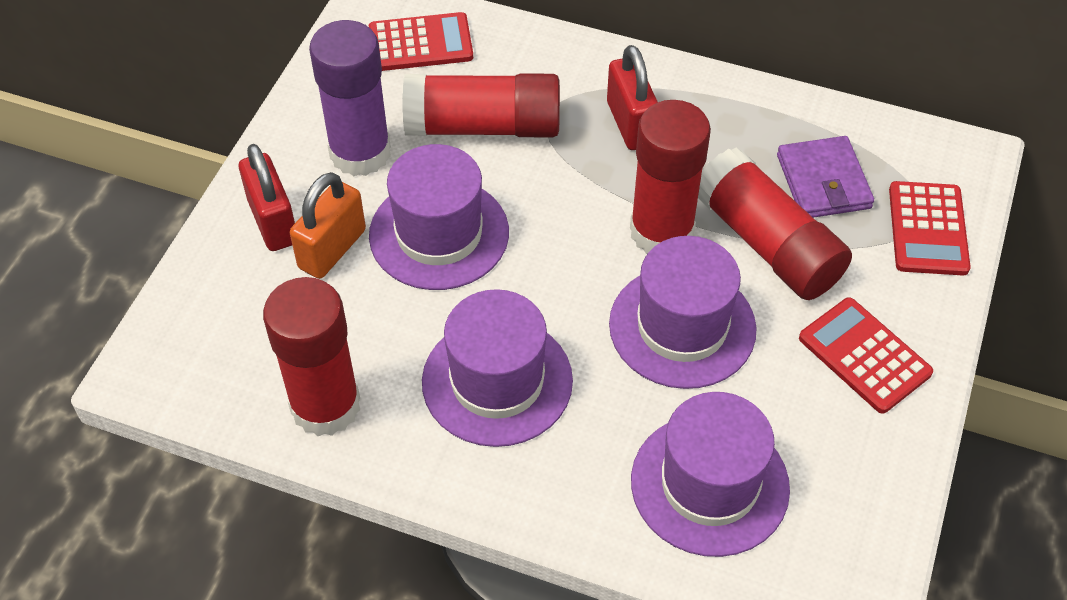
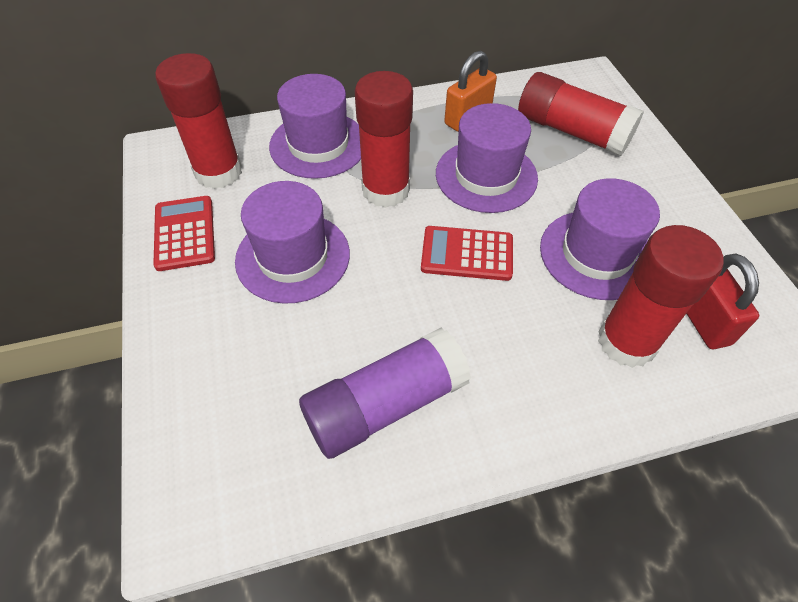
purple wallet: 1 -> 0
red calculator: 3 -> 2
red padlock: 2 -> 1

